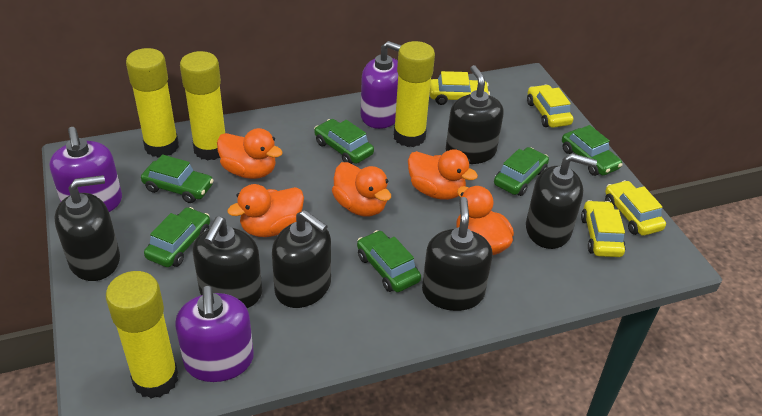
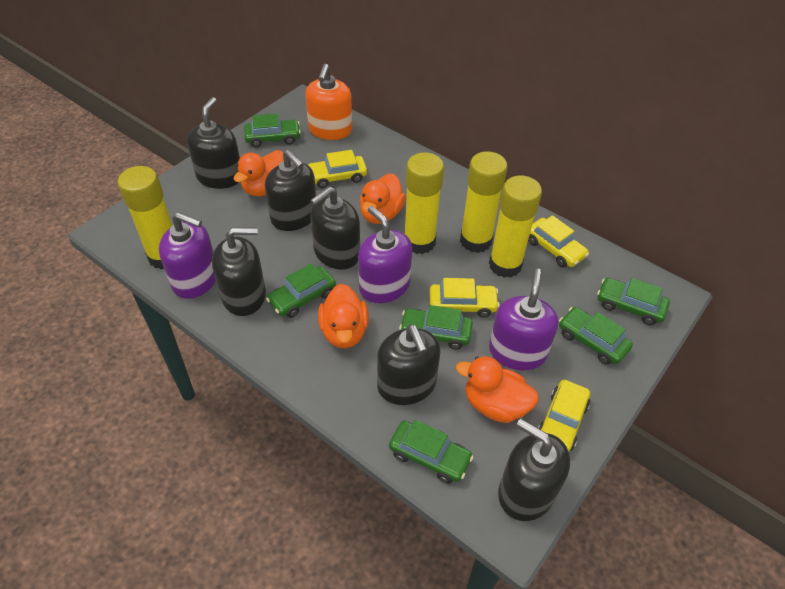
orange duck: 5 -> 4
orange soap dispenser: 0 -> 1

